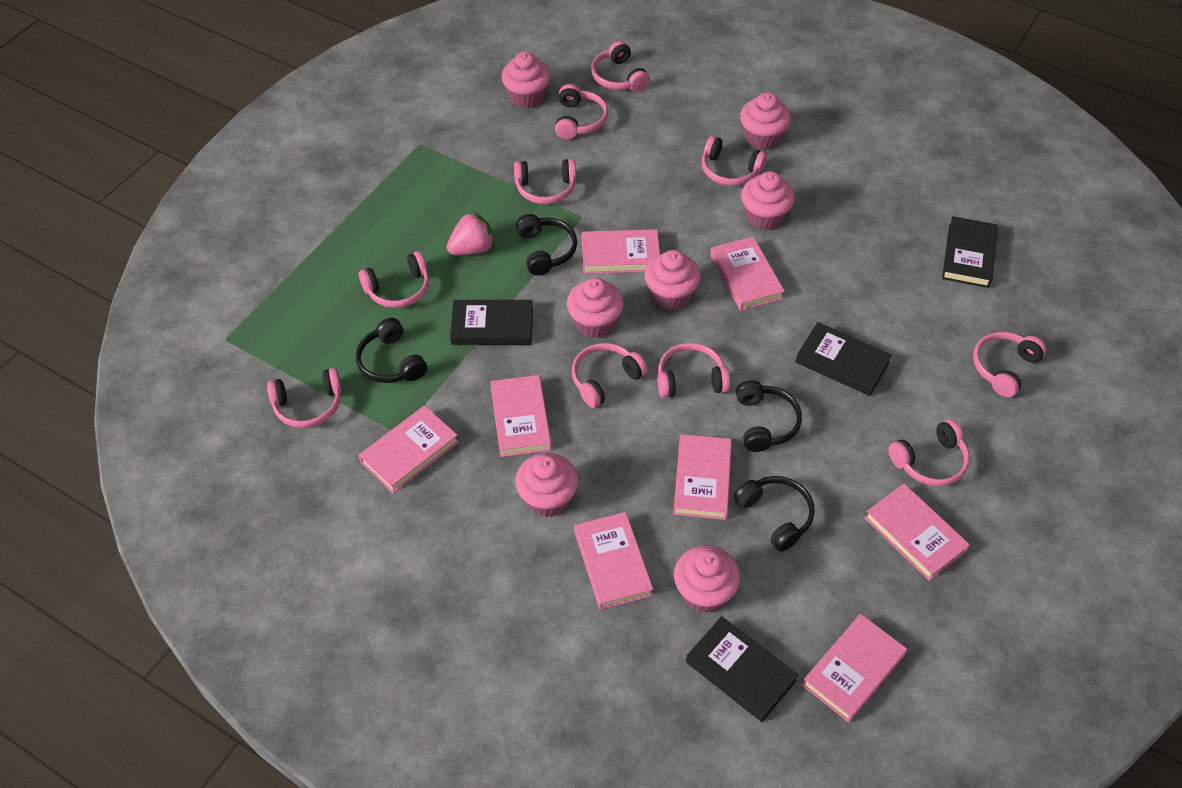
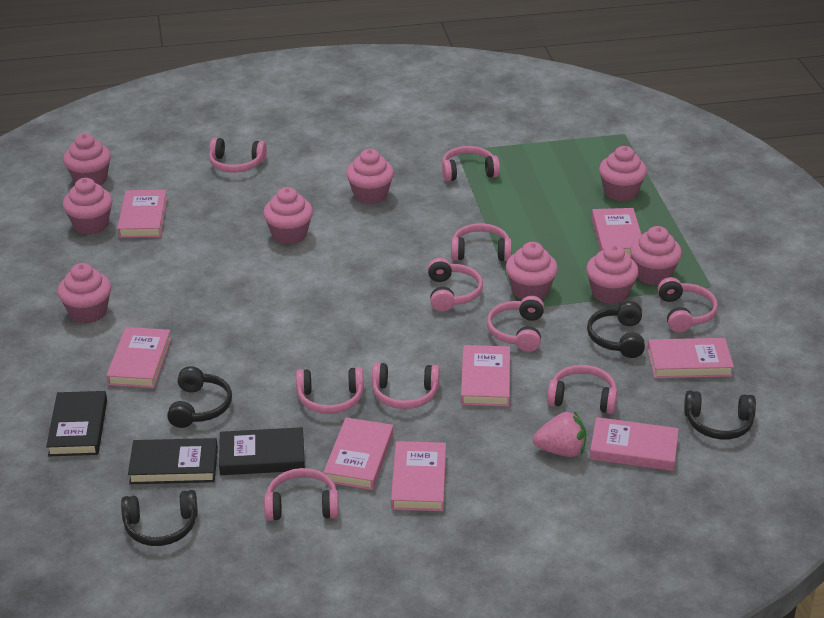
black book: 4 -> 3
pink cupcake: 7 -> 9

